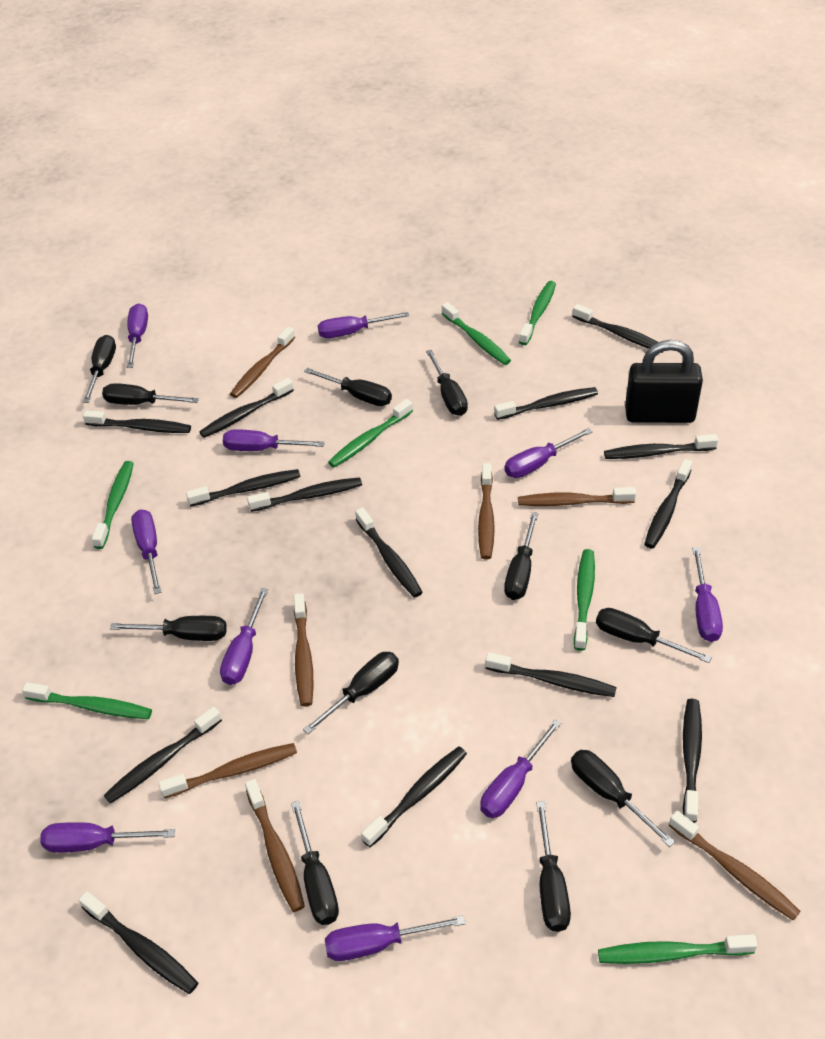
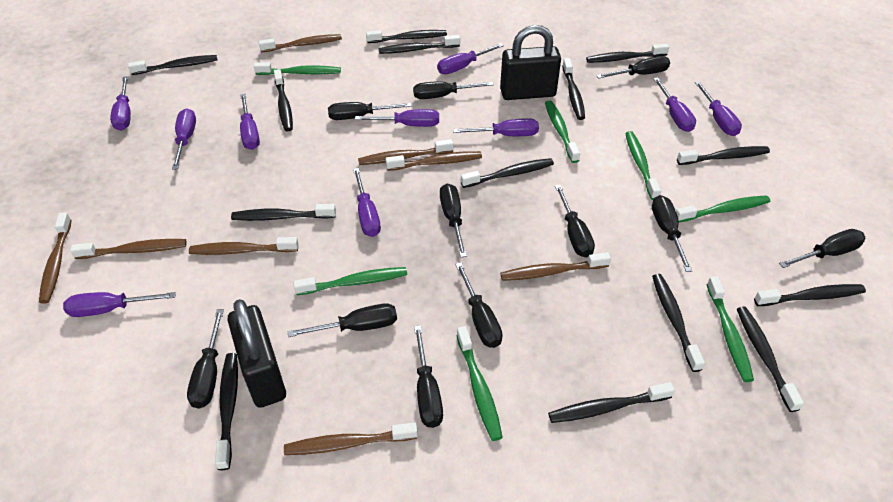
black padlock: 1 -> 2
brown toothbrush: 7 -> 8

